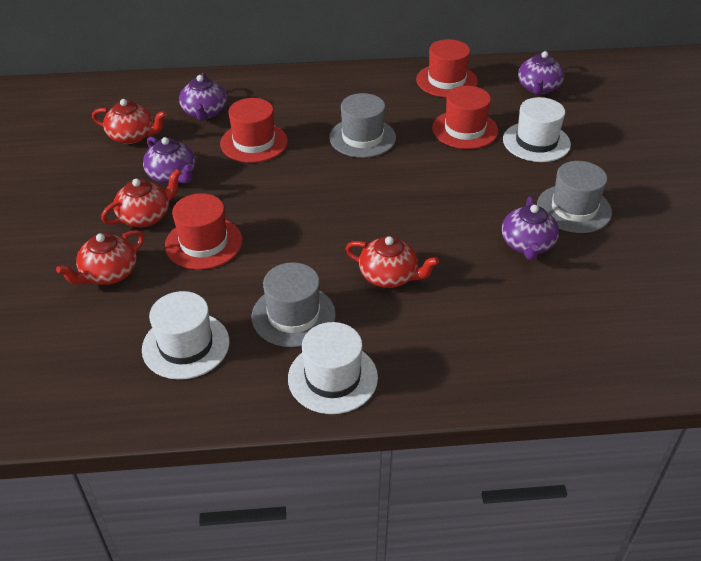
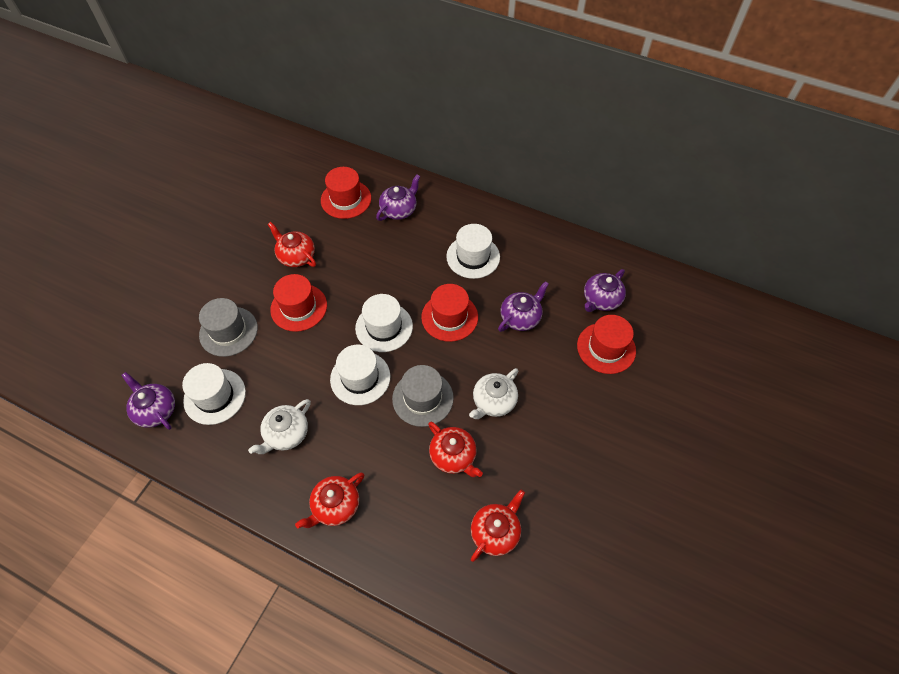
grey hat: 3 -> 2
white hat: 3 -> 4
white teapot: 0 -> 2

